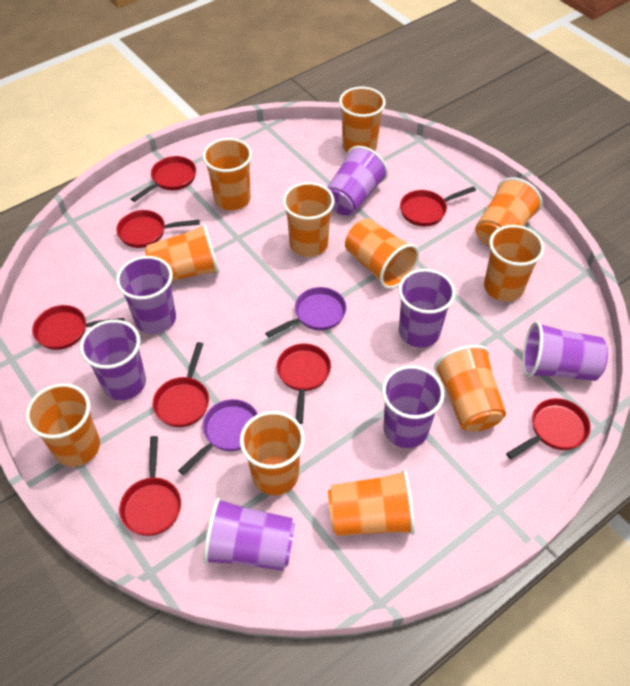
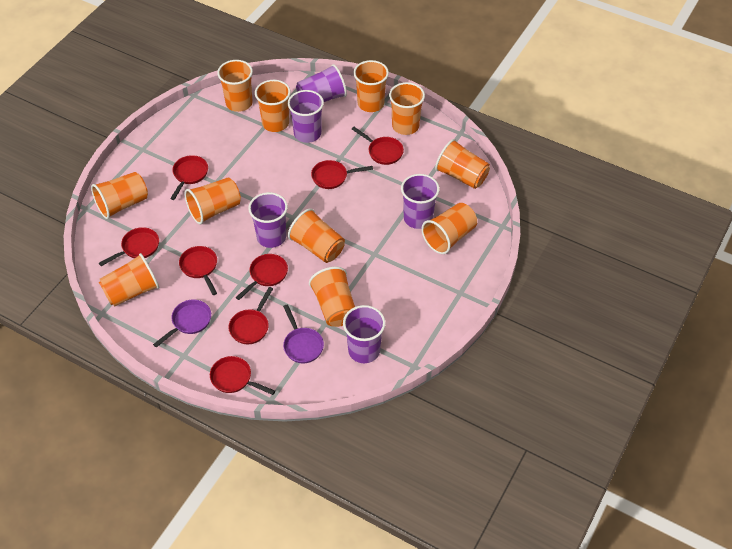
purple cup: 7 -> 5

